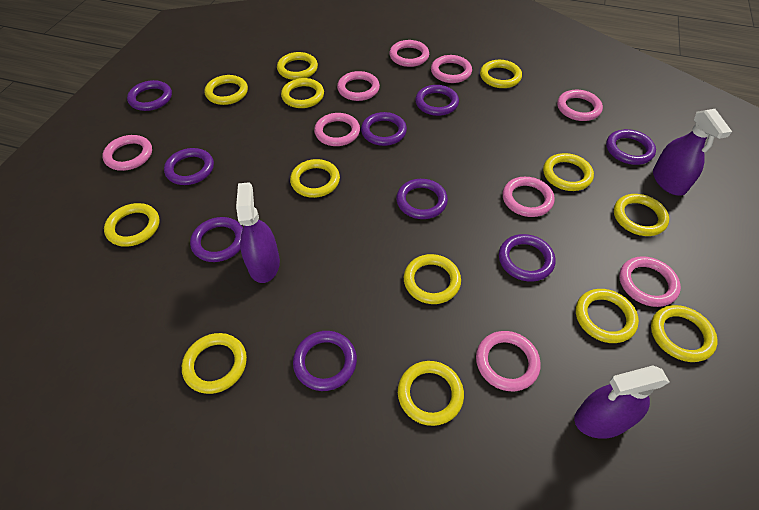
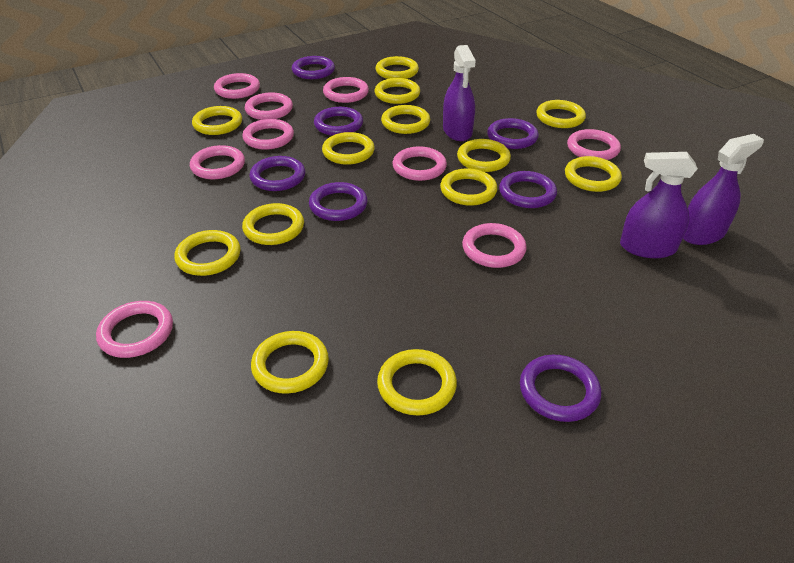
purple ring: 9 -> 7

